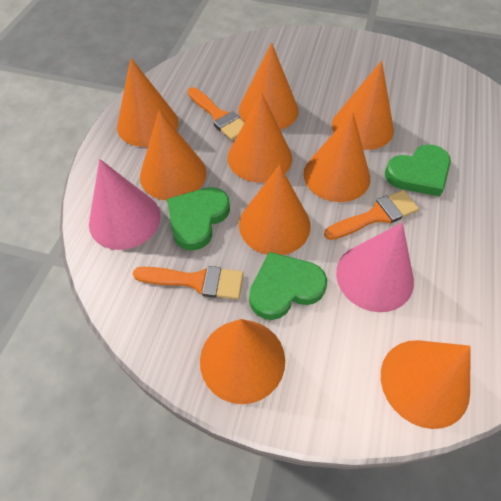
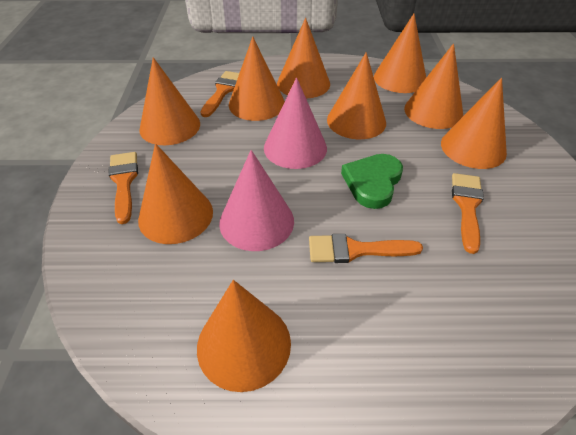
green heart: 3 -> 1
orange brush: 3 -> 4

